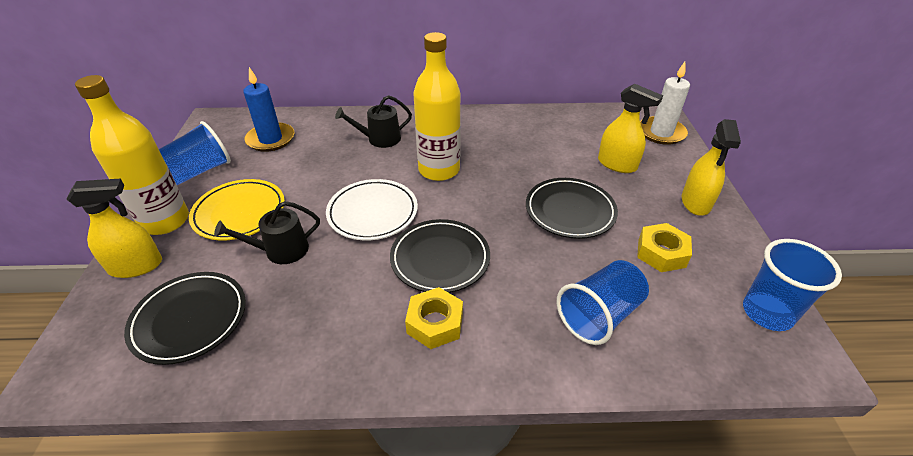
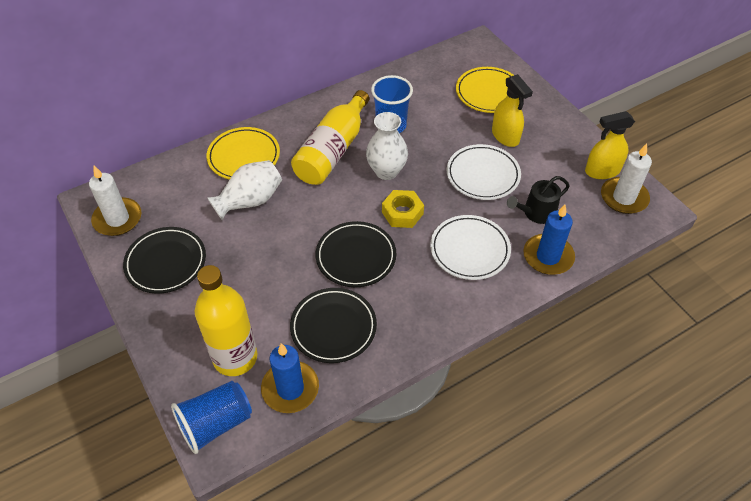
black watering can: 2 -> 1
blue candle: 1 -> 2
blue cup: 3 -> 2
white candle: 1 -> 2
white plate: 1 -> 2
white vase: 0 -> 2
yellow nut: 2 -> 1
yellow plate: 1 -> 2
yellow spray bottle: 3 -> 2

